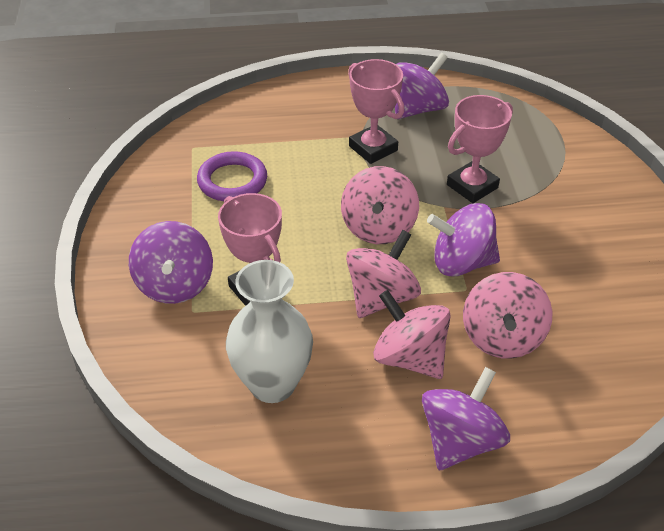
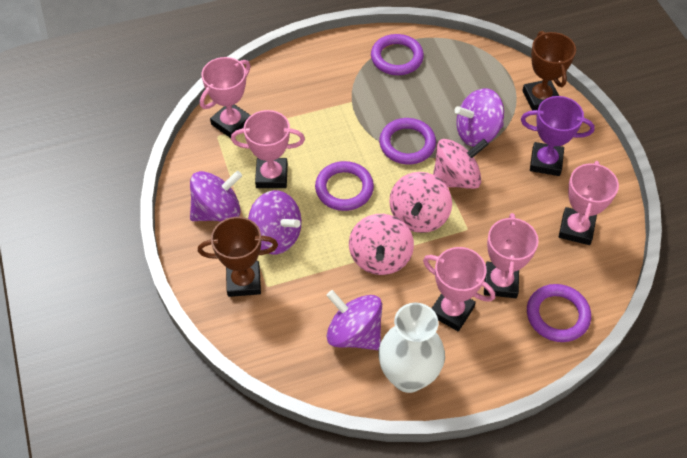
brown trophy: 0 -> 2
pink spinning top: 4 -> 3
pink trophy: 3 -> 5
purple ring: 1 -> 4
purple trophy: 0 -> 1

